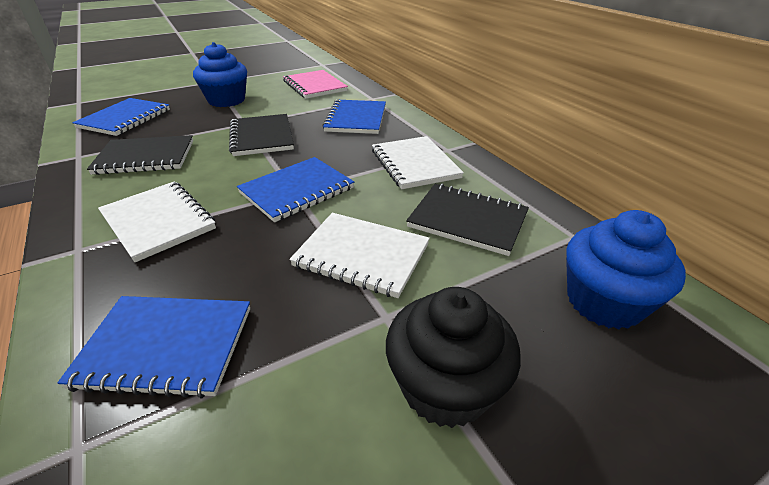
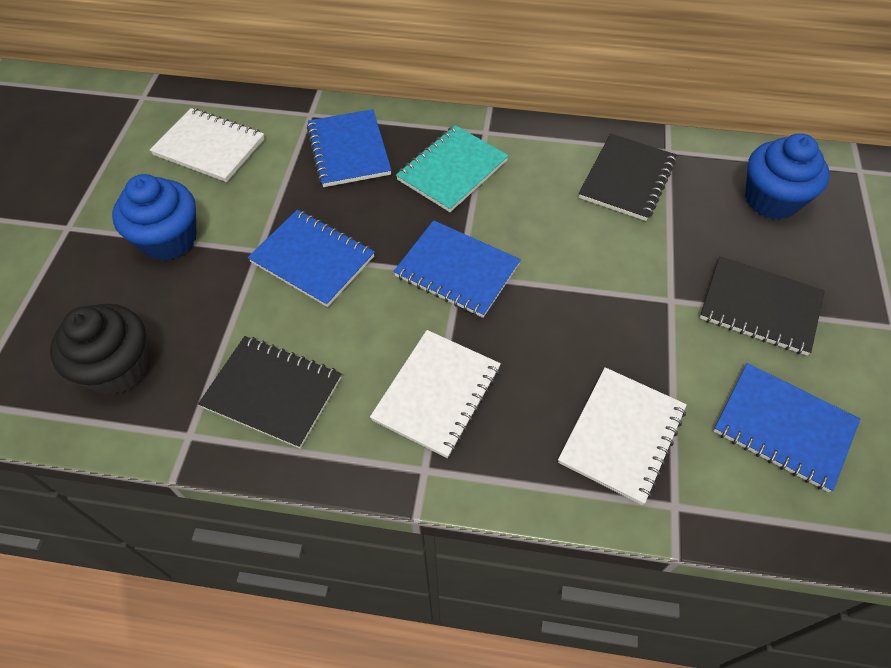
pink notebook: 1 -> 0
turquoise notebook: 0 -> 1

